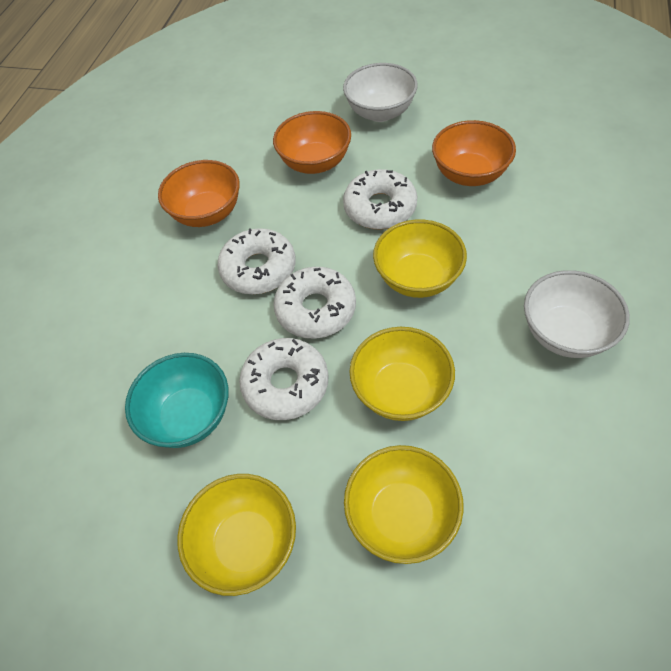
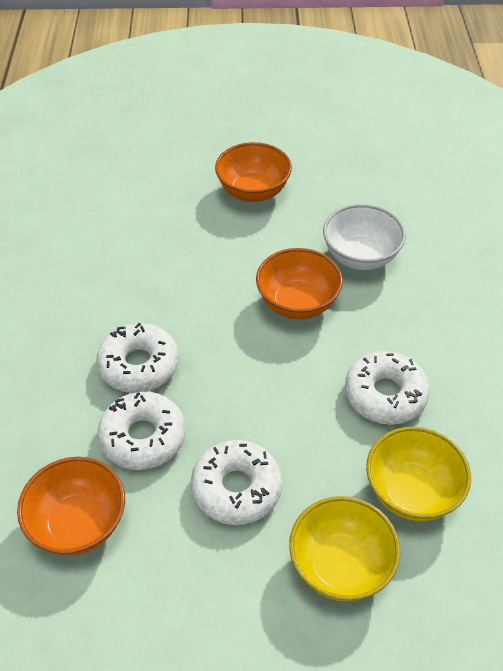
turquoise bowl: 1 -> 0
white bowl: 2 -> 1
yellow bowl: 4 -> 2

